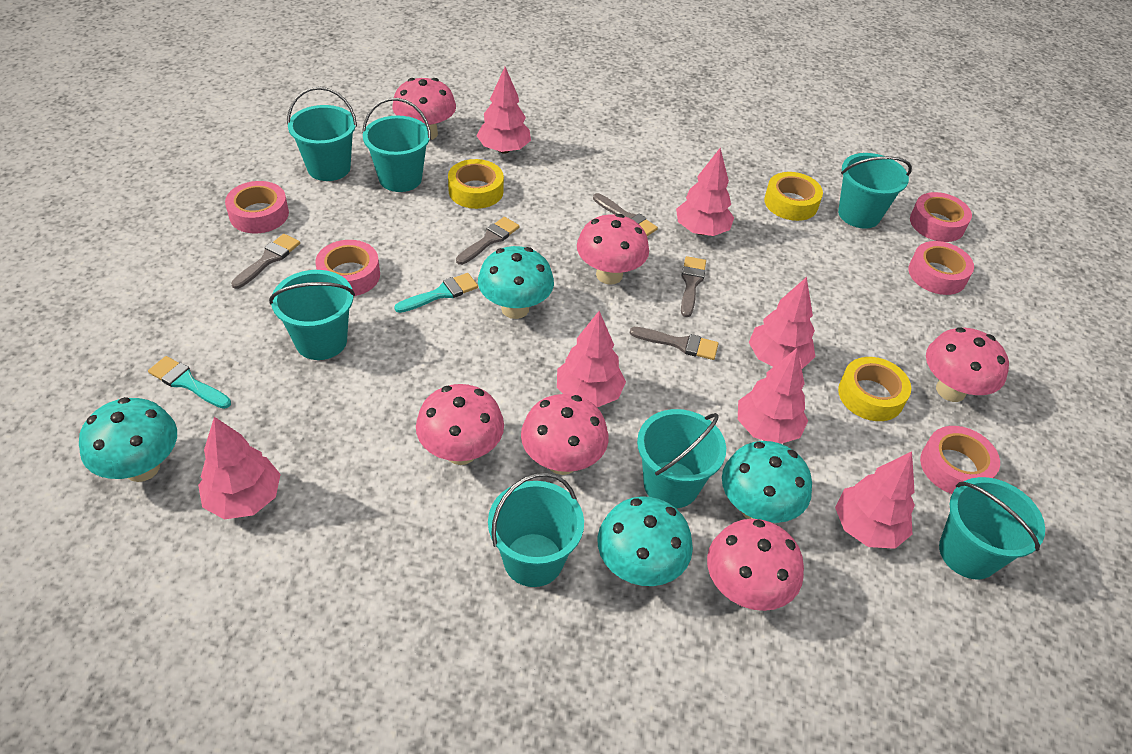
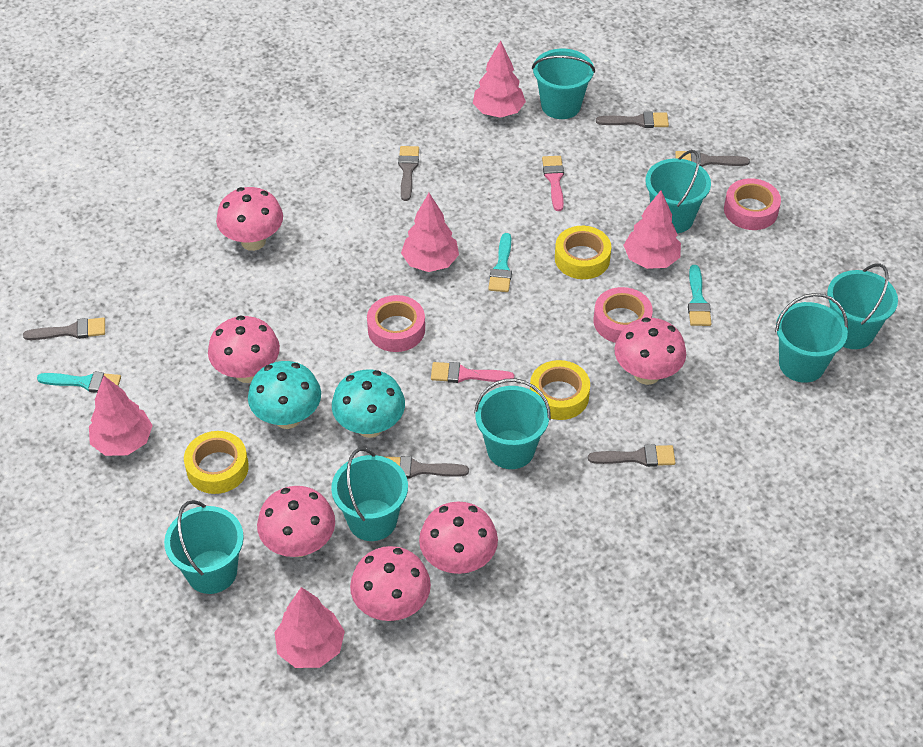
grey brush: 5 -> 6
pink brush: 0 -> 2
pink tape: 5 -> 3
pink tree: 7 -> 5
turquoise brush: 2 -> 3
turquoise mushroom: 4 -> 2

